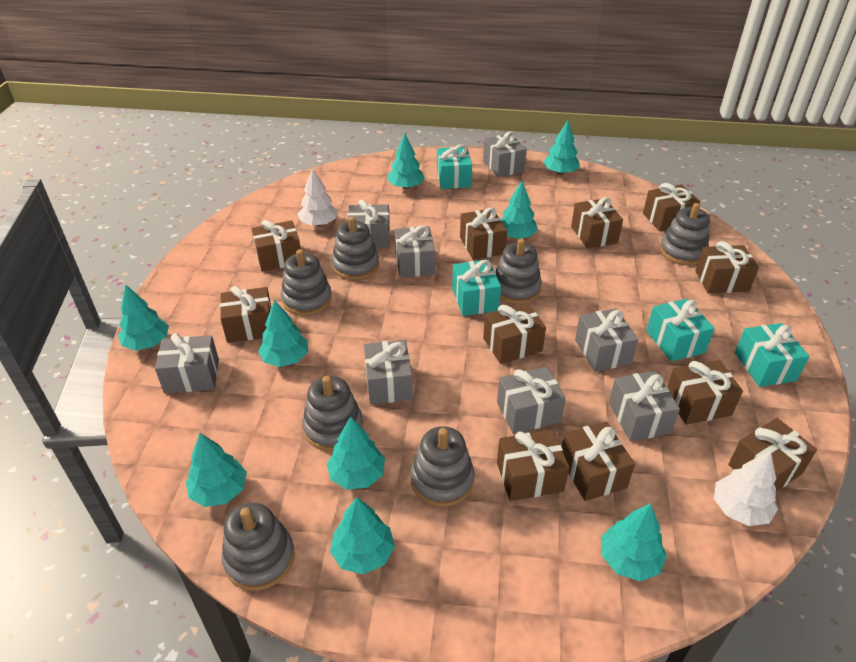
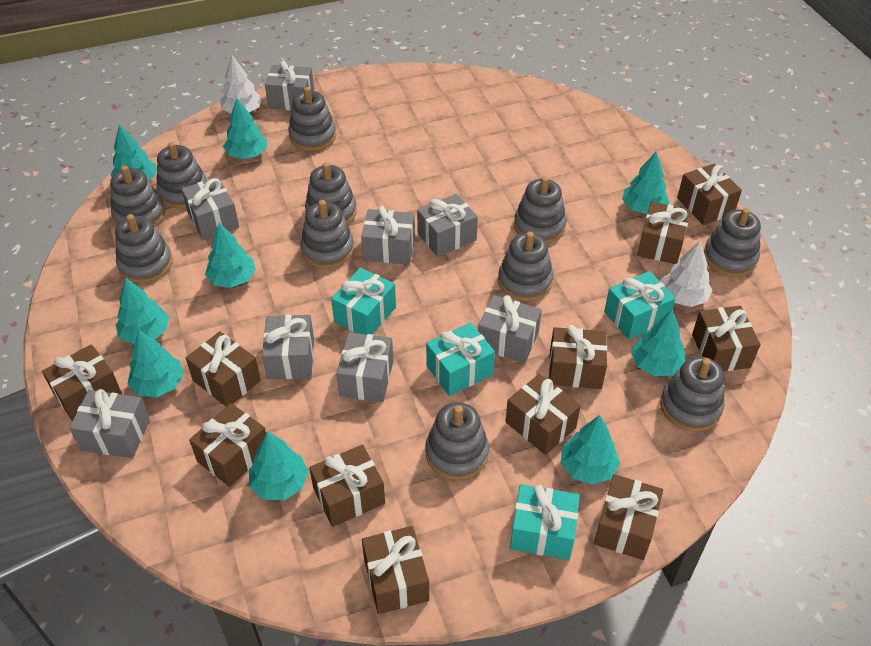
grey stacking toy: 7 -> 11

